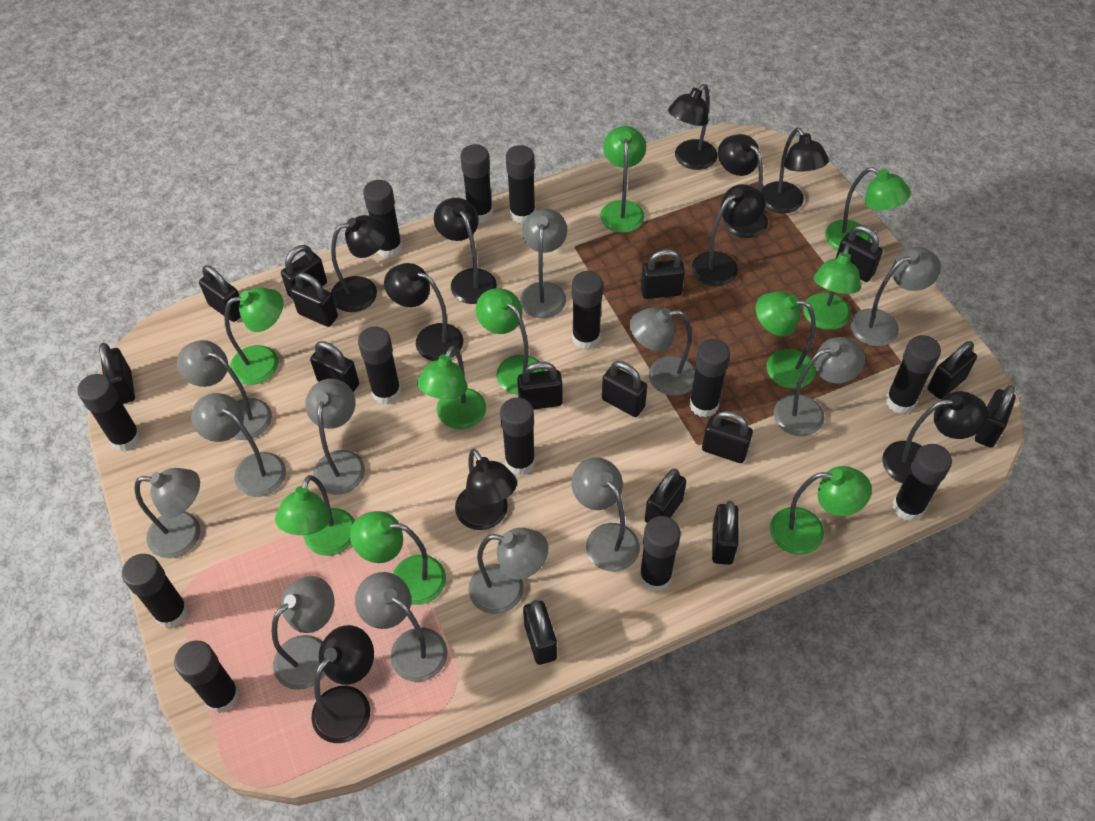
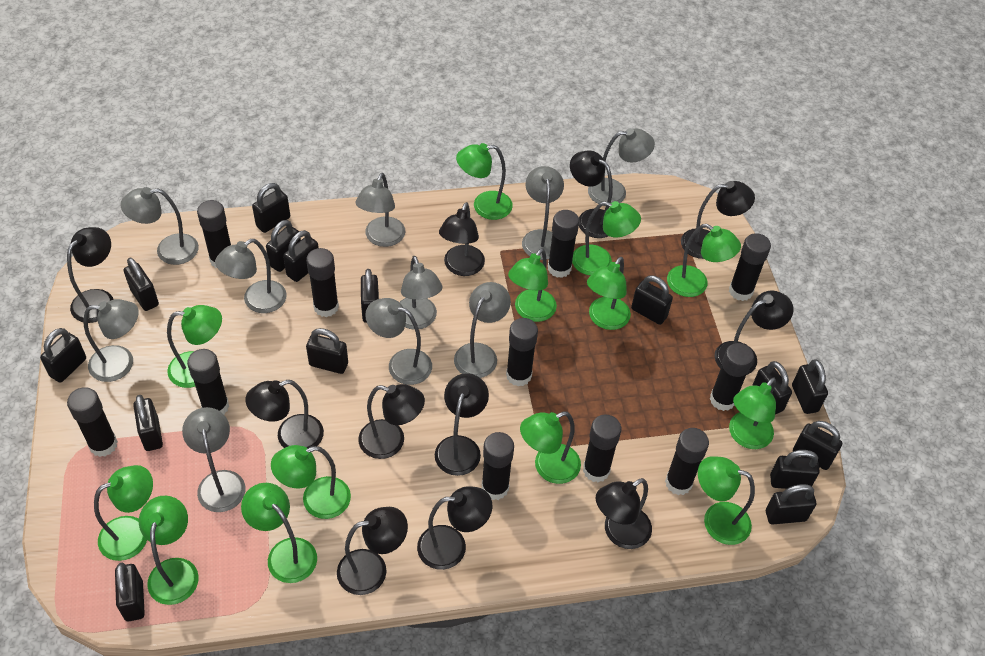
black glue stick: 13 -> 11
black lamp: 10 -> 11
green lamp: 10 -> 13
grey lamp: 12 -> 10

